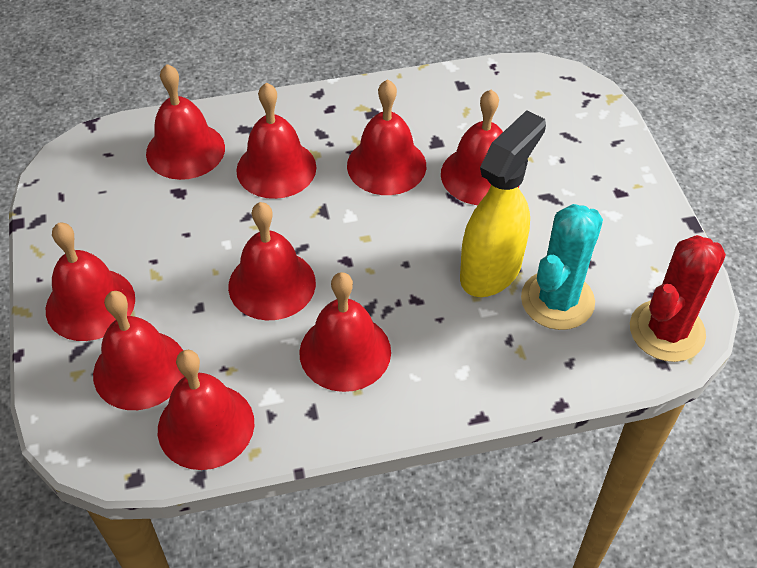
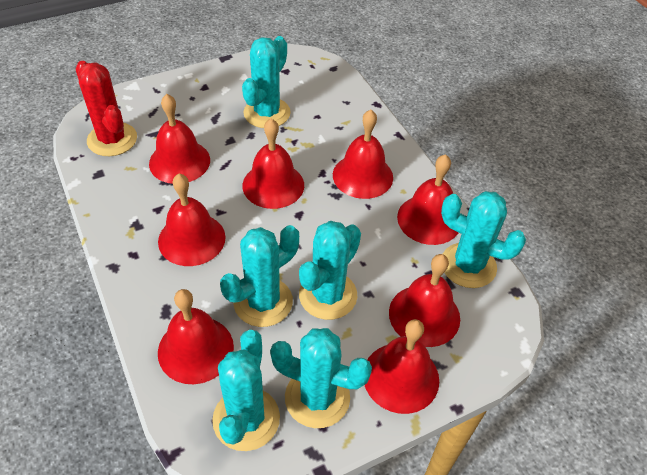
red bell: 9 -> 8
turquoise cactus: 1 -> 6
yellow spray bottle: 1 -> 0

